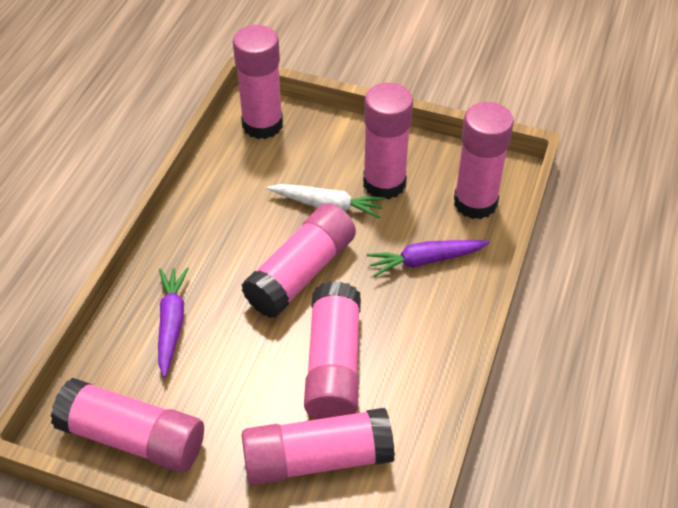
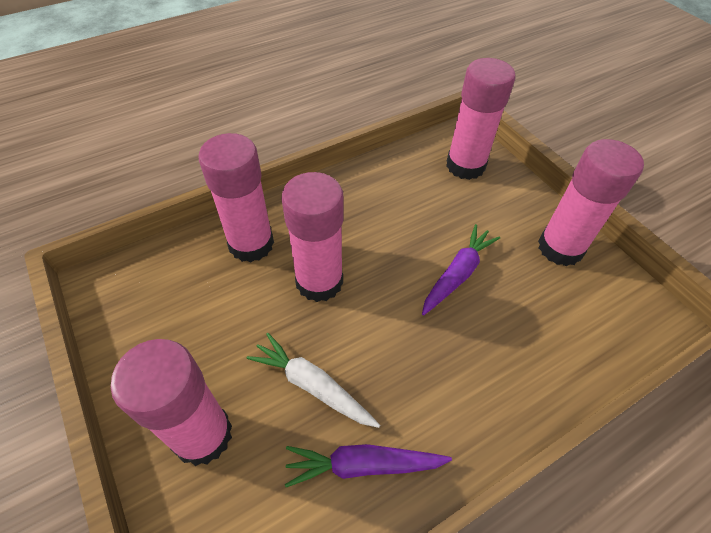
pink glue stick: 7 -> 5

